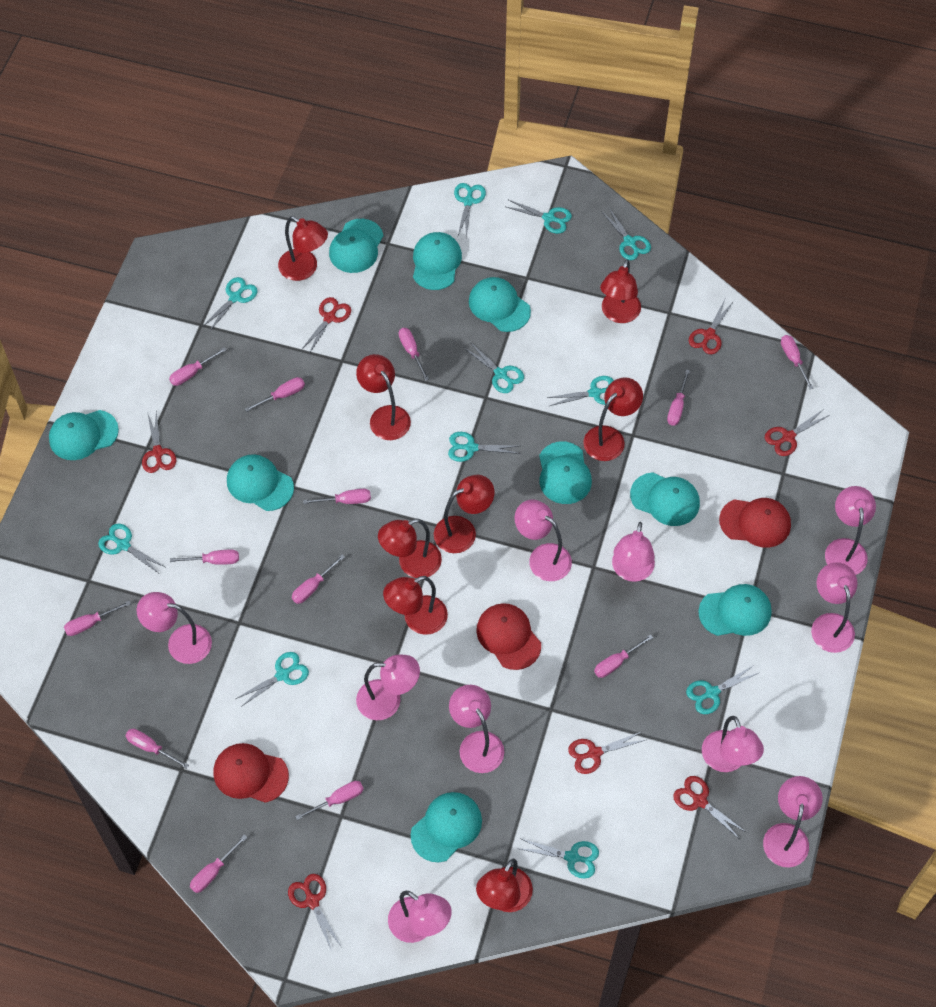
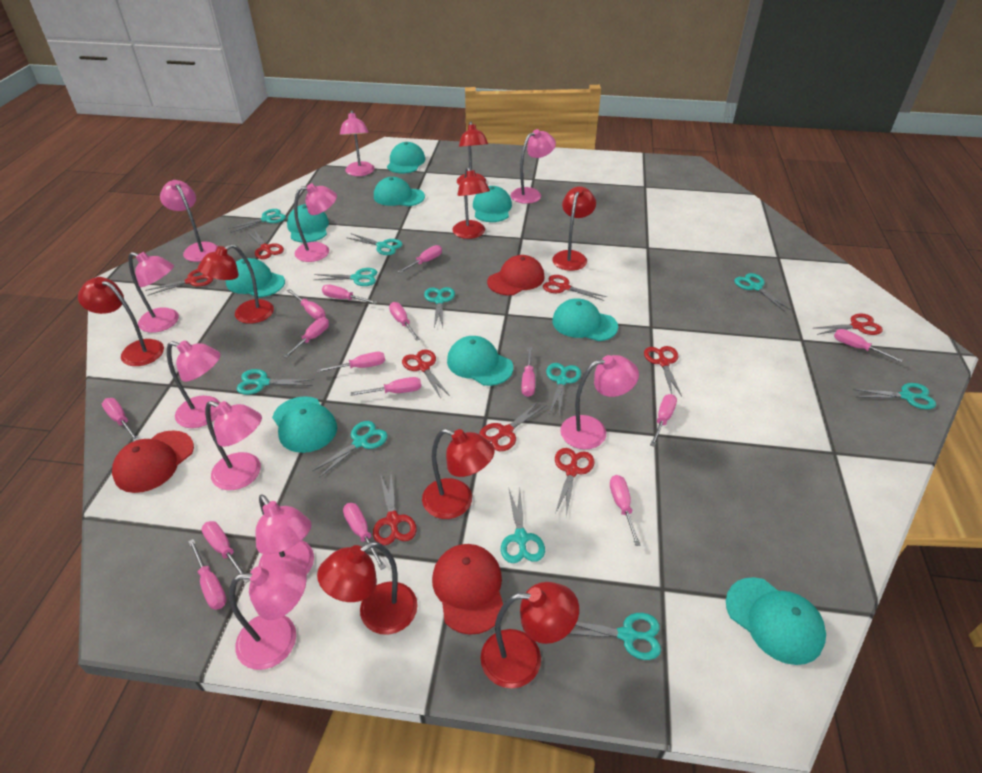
pink screwdriver: 13 -> 15
red scissors: 7 -> 9

